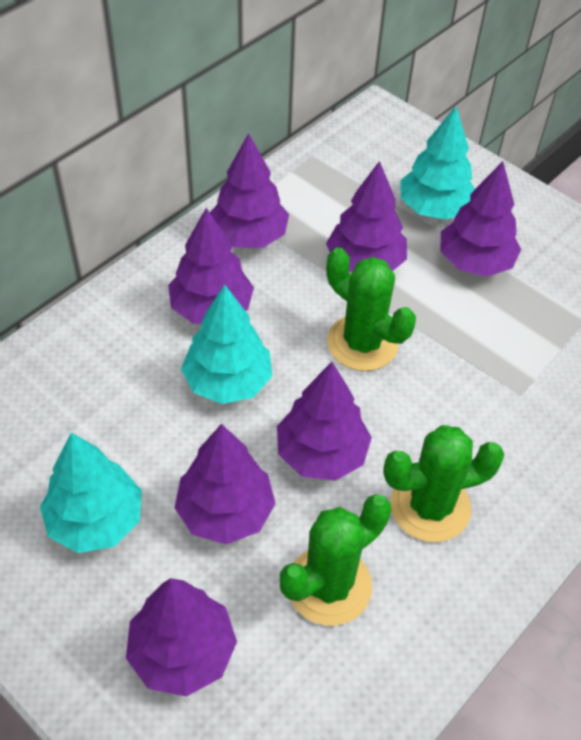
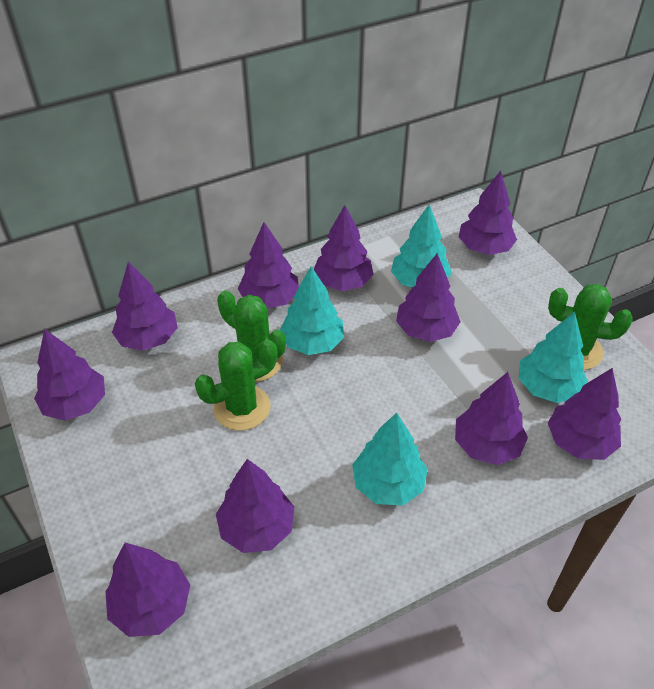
purple tree: 7 -> 10
turquoise tree: 3 -> 4

